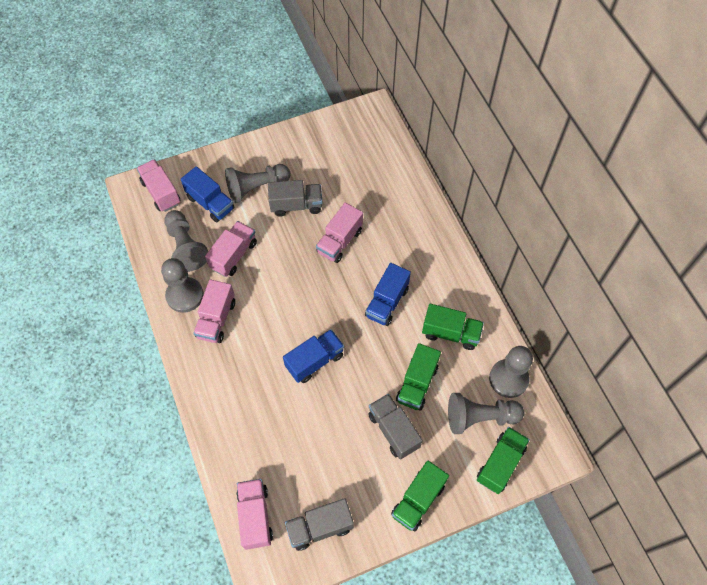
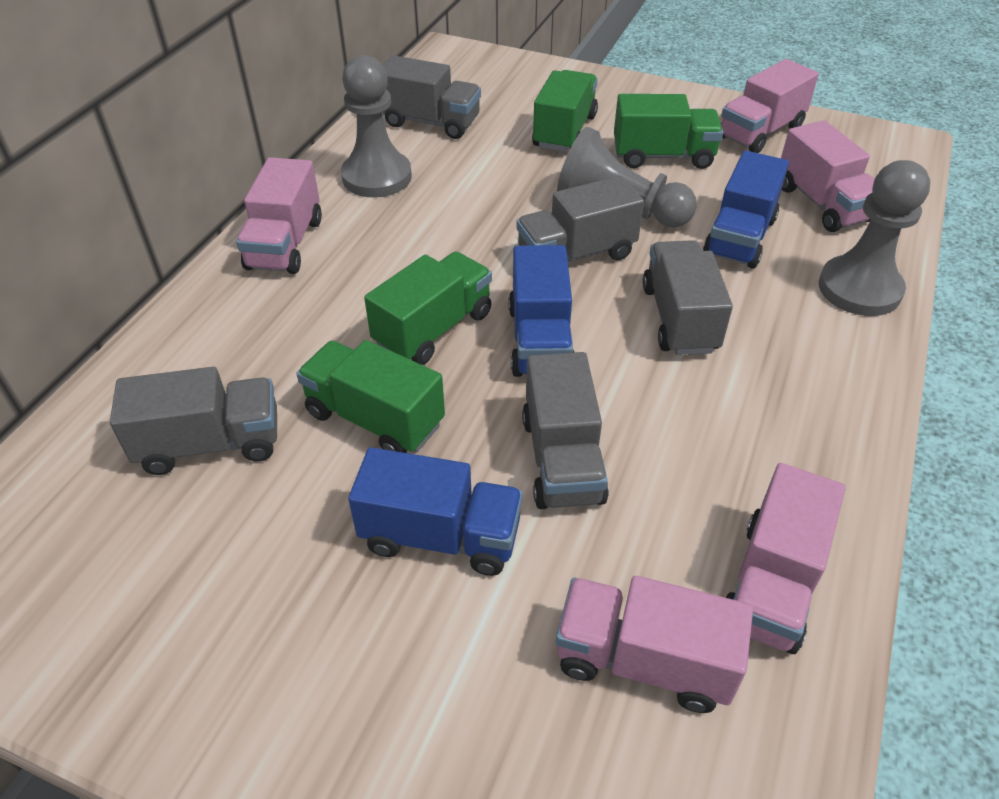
grey pawn: 5 -> 3
grey truck: 3 -> 5

